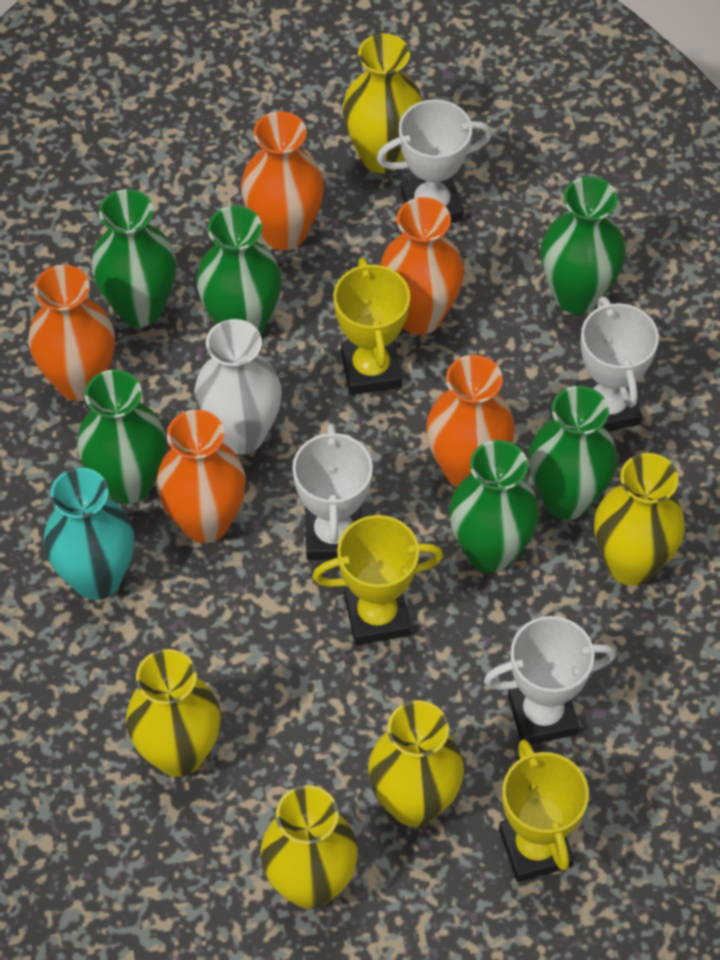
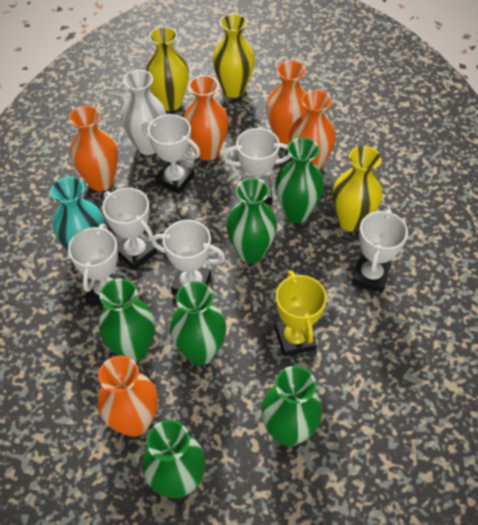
white trophy: 4 -> 6
yellow trophy: 3 -> 1
yellow vase: 5 -> 3

